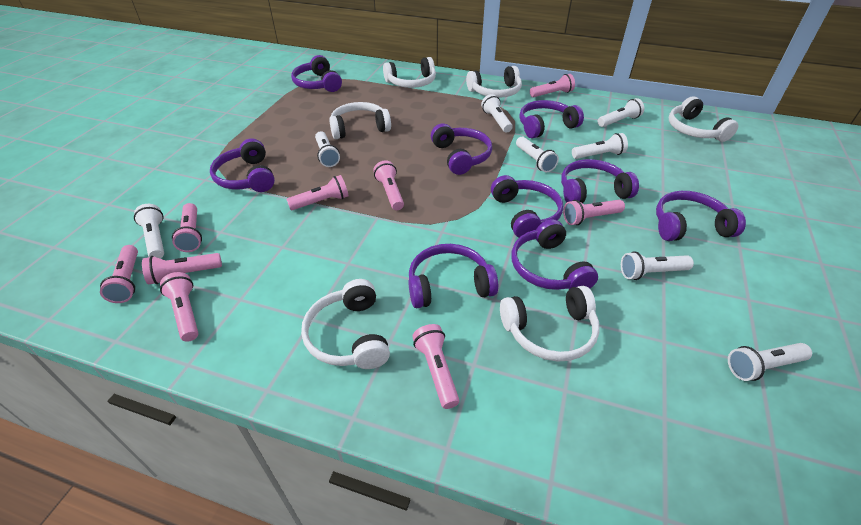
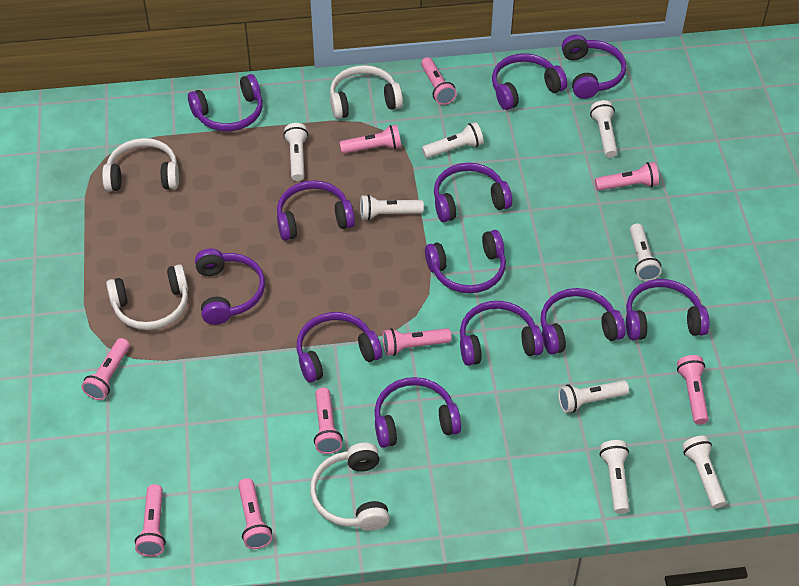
purple headphones: 9 -> 12
white headphones: 6 -> 4

